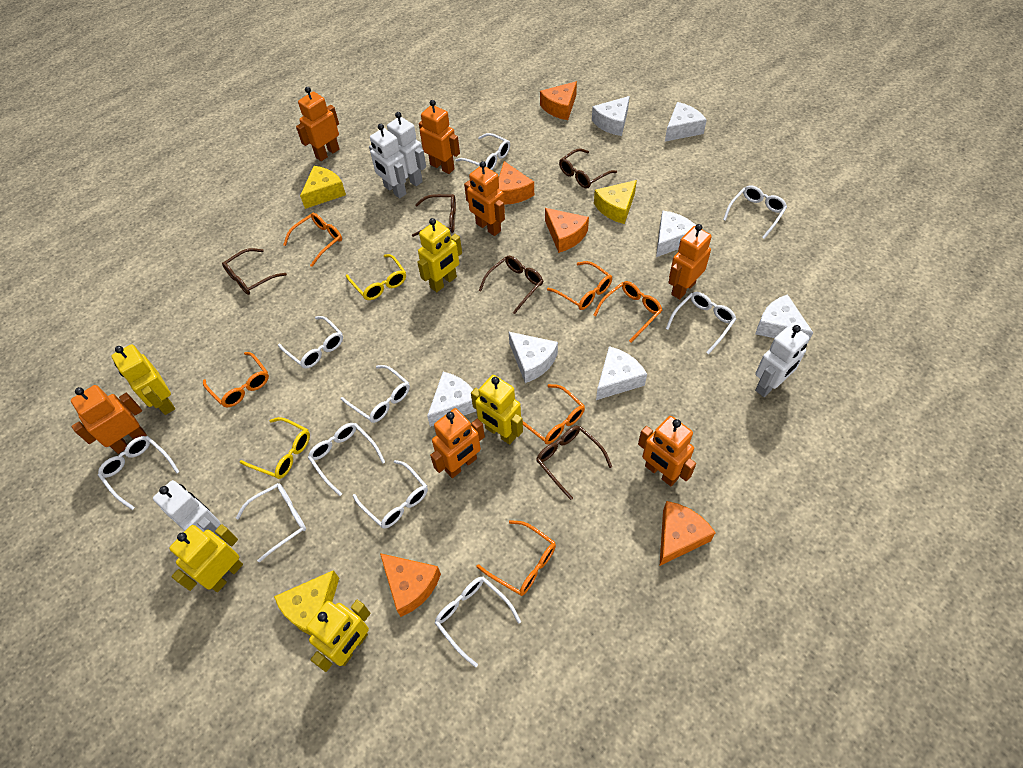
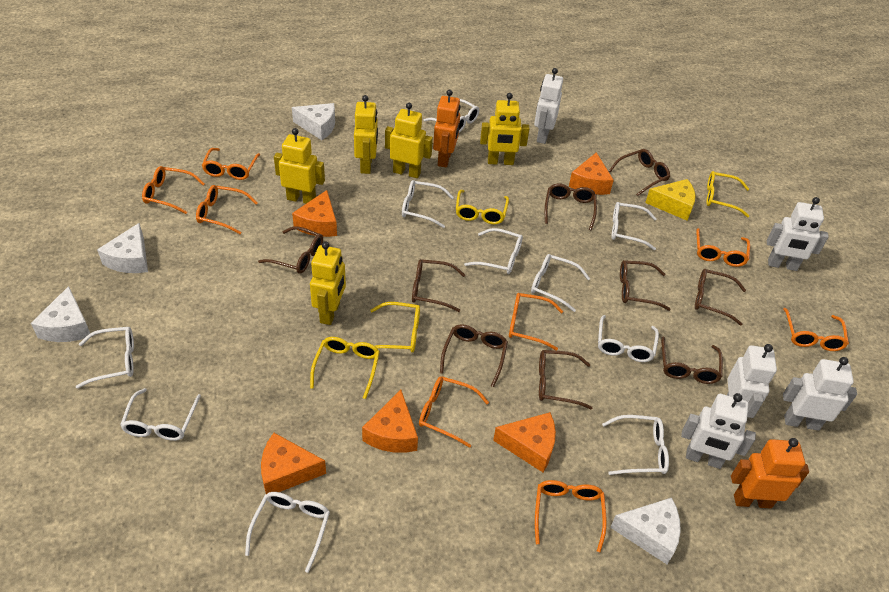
brown glasses: 5 -> 9
orange glasses: 6 -> 8
orange robot: 7 -> 2
white cheese: 7 -> 4
white robot: 4 -> 5
yellow cheese: 3 -> 1
yellow glasses: 2 -> 4

